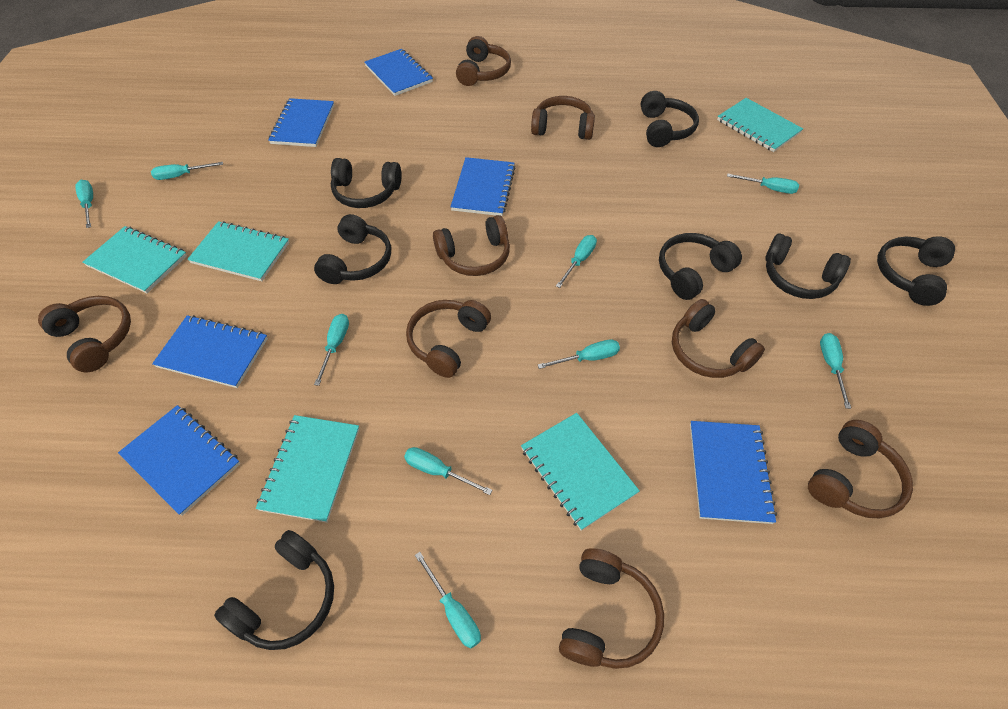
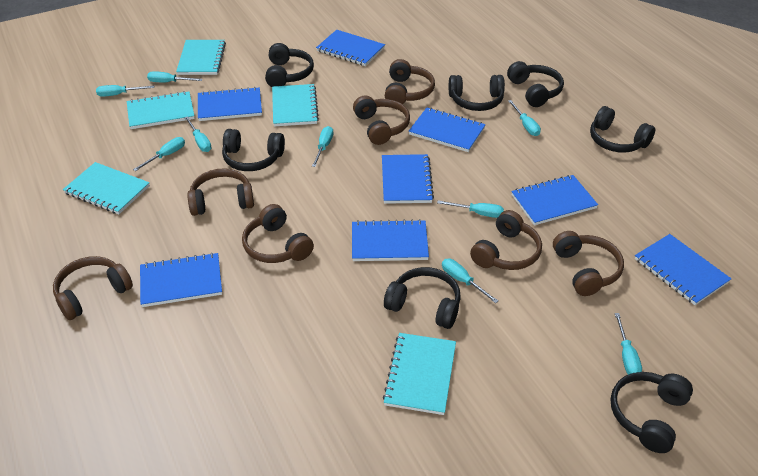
blue notebook: 6 -> 8
brown headphones: 8 -> 7

